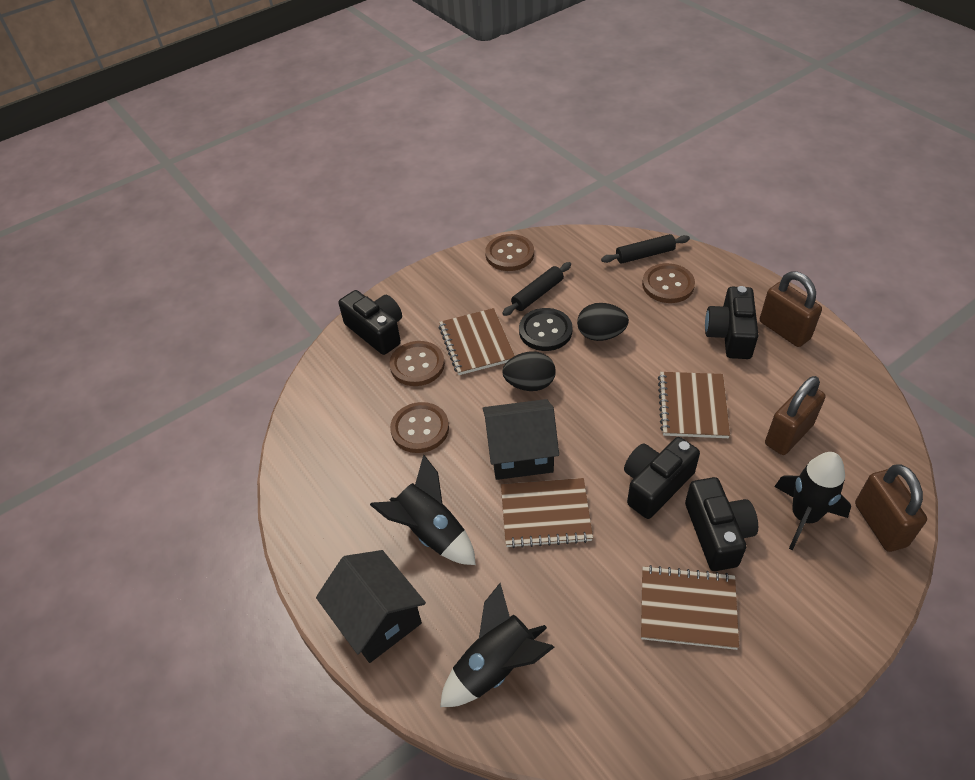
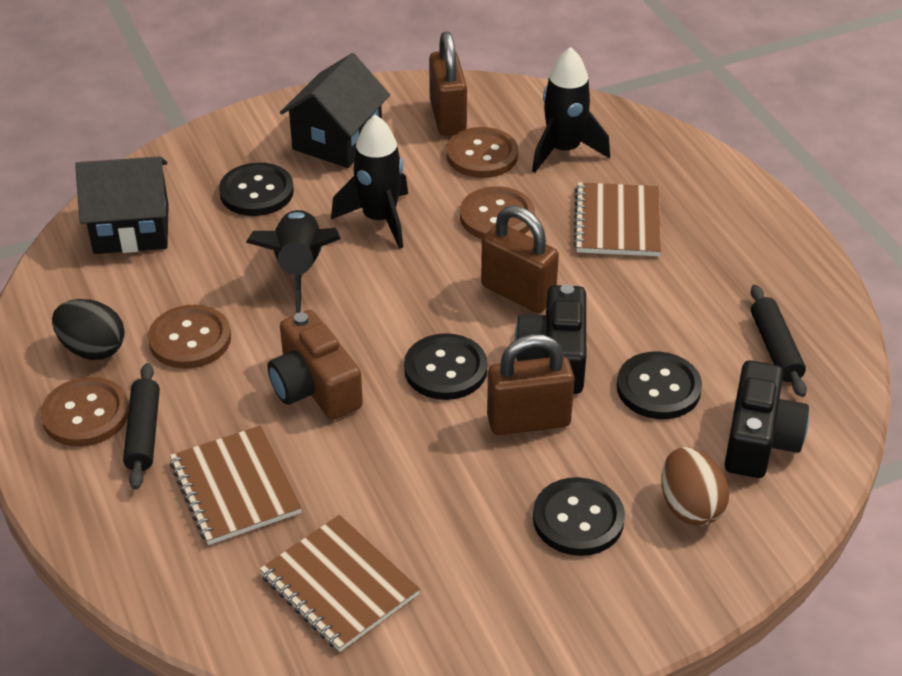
black button: 1 -> 4
black camera: 4 -> 2
black egg: 2 -> 1
brown camera: 0 -> 1
brown egg: 0 -> 1
brown notebook: 4 -> 3

